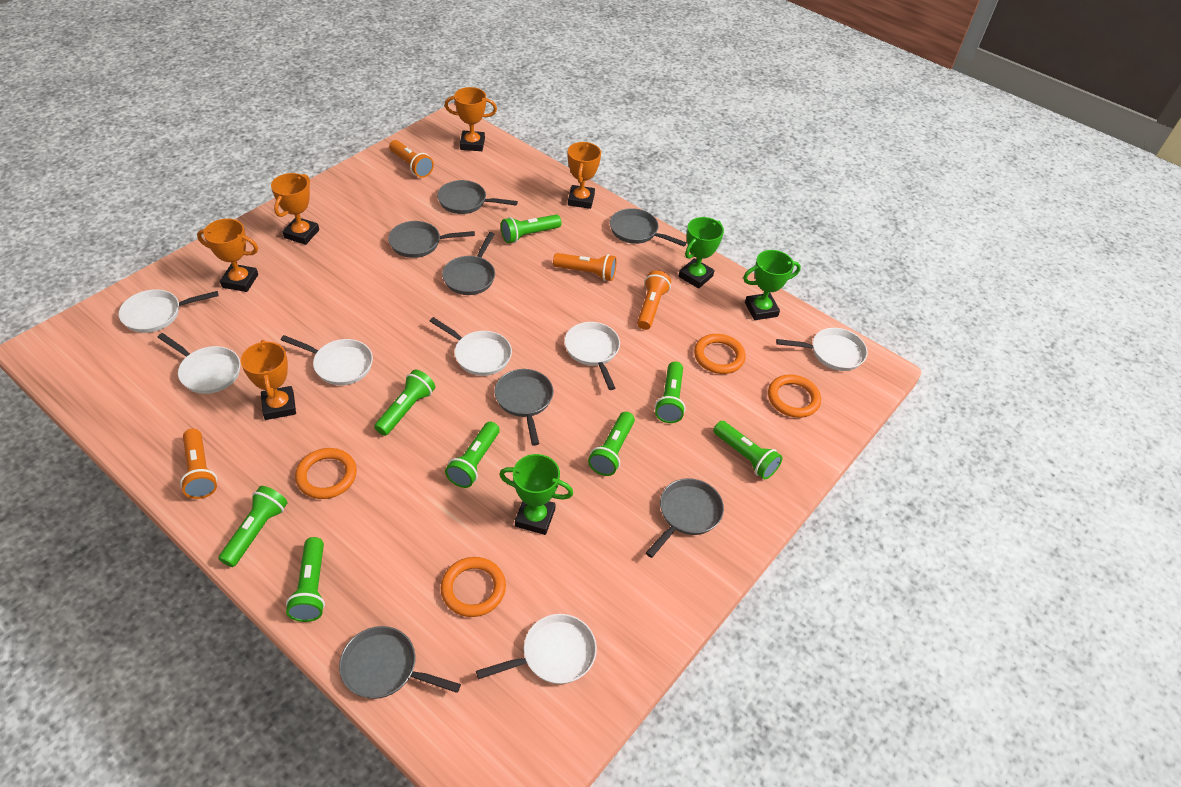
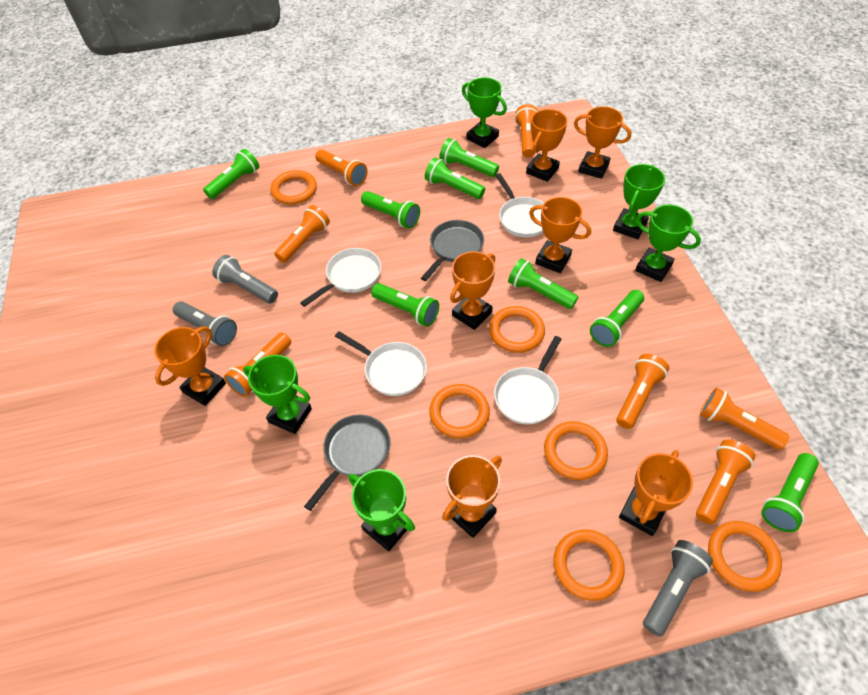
green trophy: 3 -> 5
grey flashlight: 0 -> 3
grey pan: 7 -> 2
orange flashlight: 4 -> 7
orange ring: 4 -> 6
orange trophy: 5 -> 7
white pan: 7 -> 4

